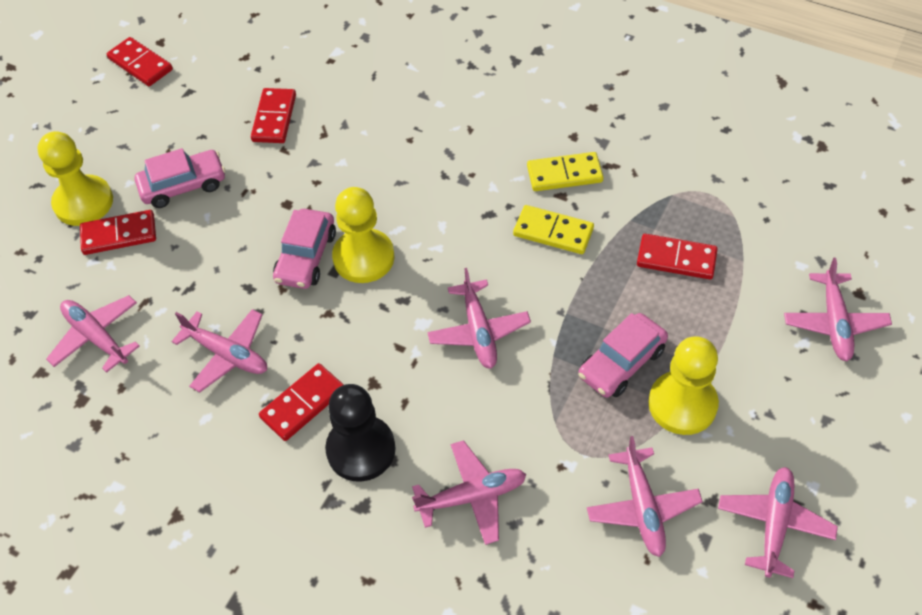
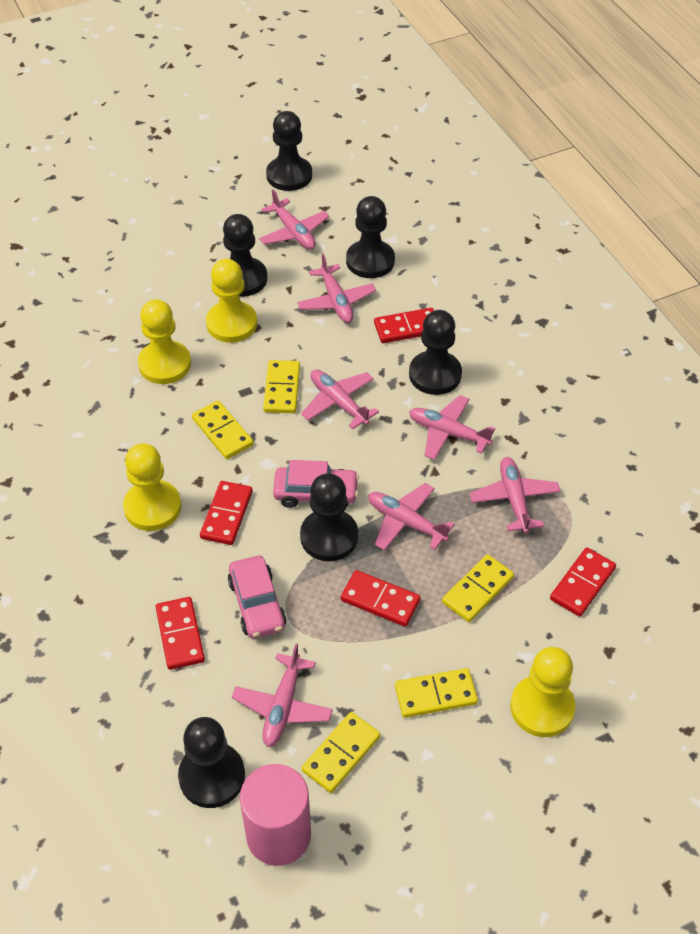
black pawn: 1 -> 6
pink car: 3 -> 2
pink cylinder: 0 -> 1
yellow domino: 2 -> 5
yellow pawn: 3 -> 4

